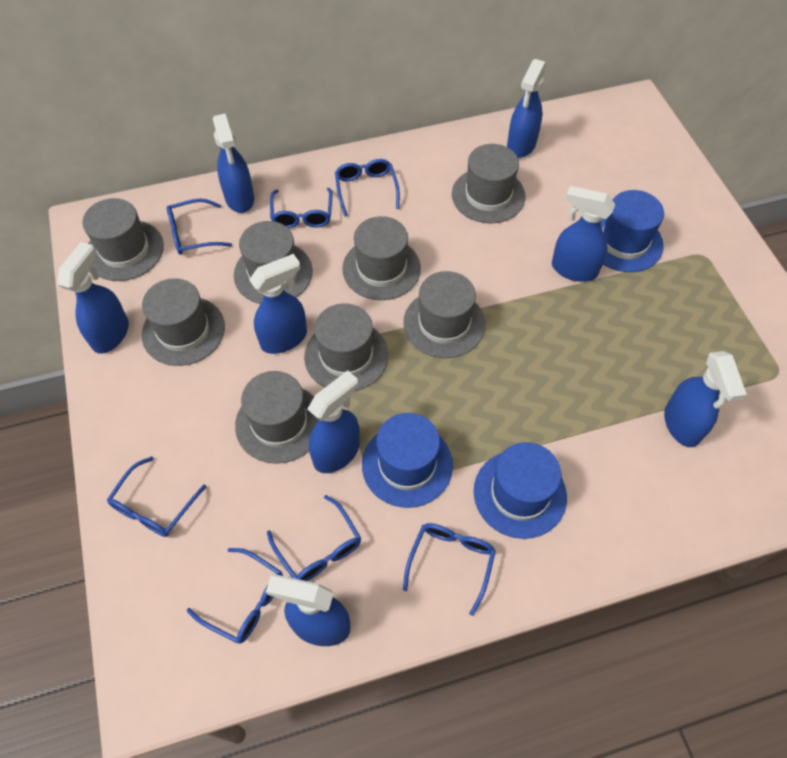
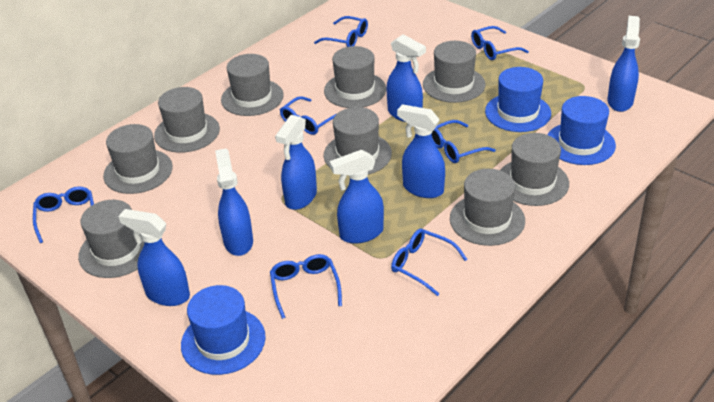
blue spray bottle: 8 -> 7
grey hat: 8 -> 9

